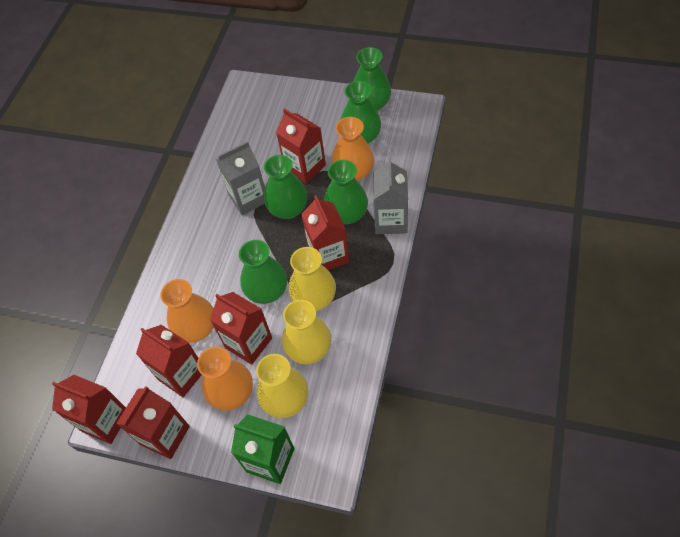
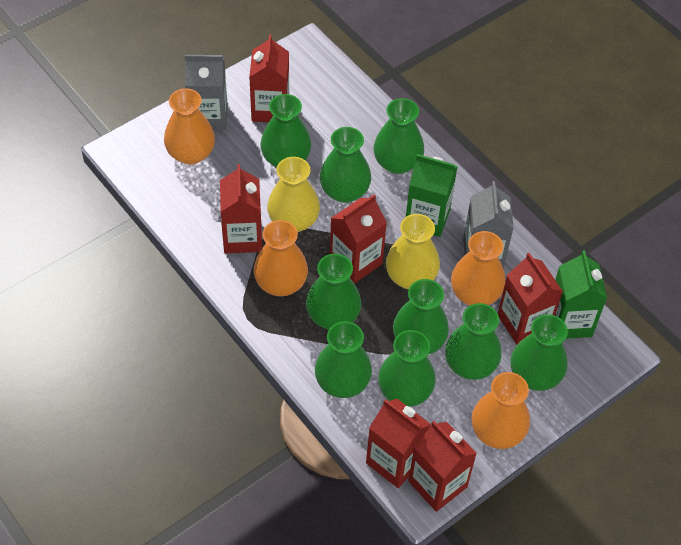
green carton: 1 -> 2
green vase: 5 -> 9
orange vase: 3 -> 4
yellow vase: 3 -> 2

